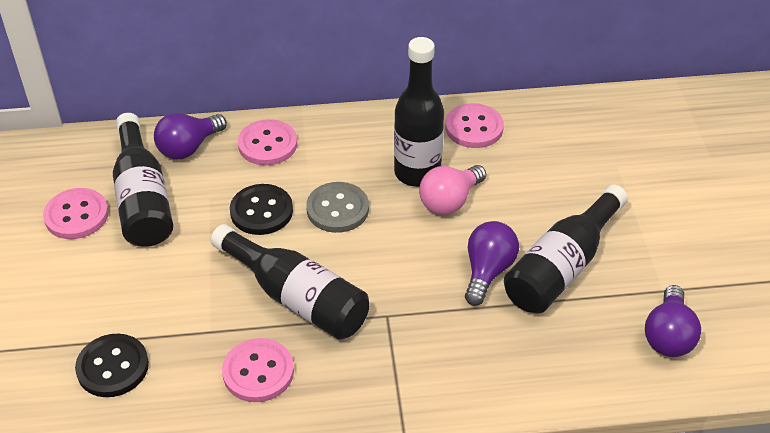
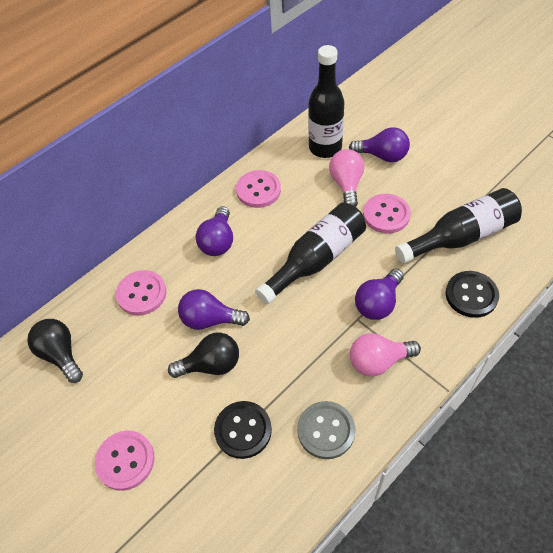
black bottle: 4 -> 3
black light bulb: 0 -> 2
pink light bulb: 1 -> 2
purple light bulb: 3 -> 4

